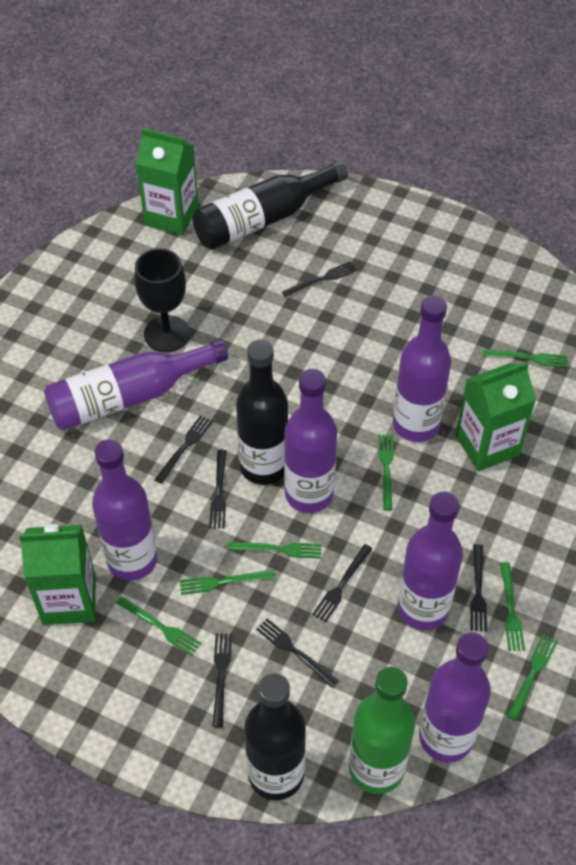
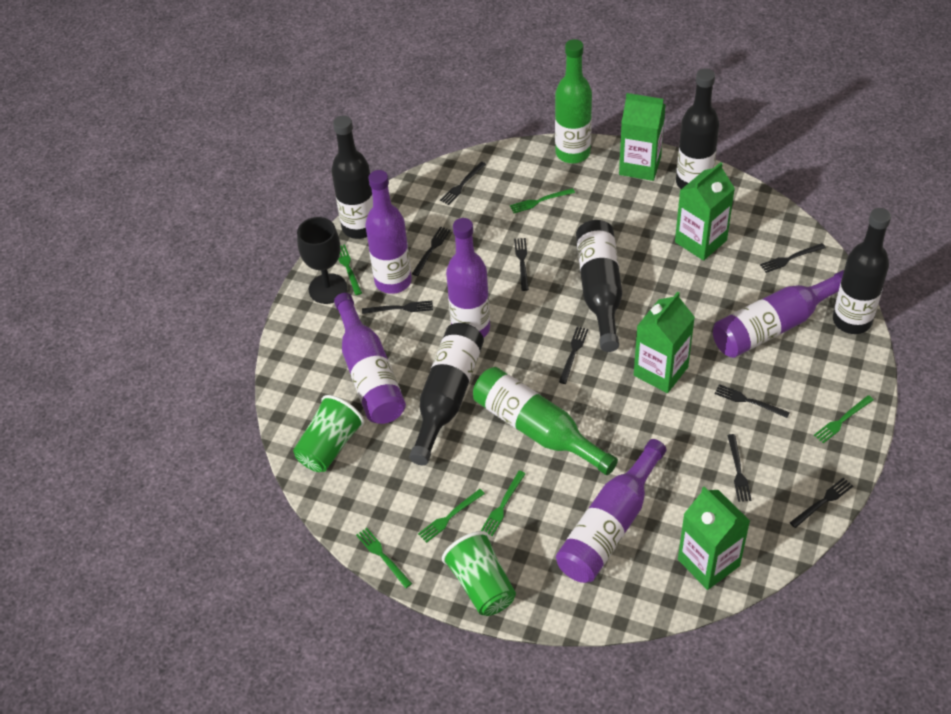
black bottle: 3 -> 5
black fork: 7 -> 9
green bottle: 1 -> 2
green carton: 3 -> 4
green cup: 0 -> 2
green fork: 7 -> 6
purple bottle: 6 -> 5

